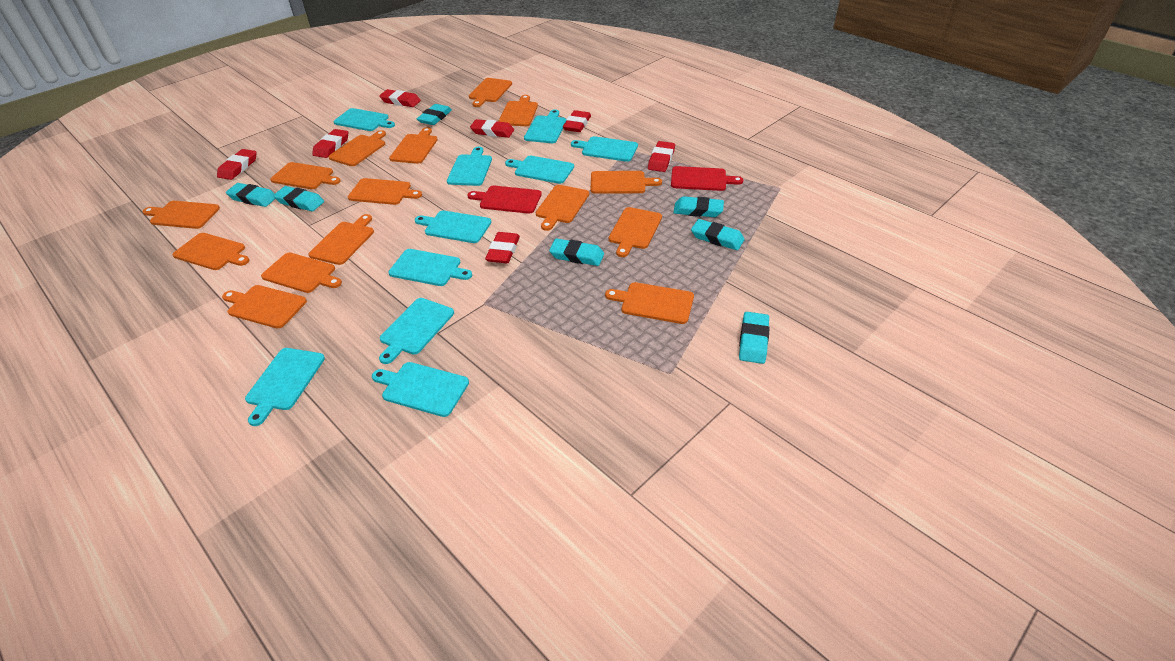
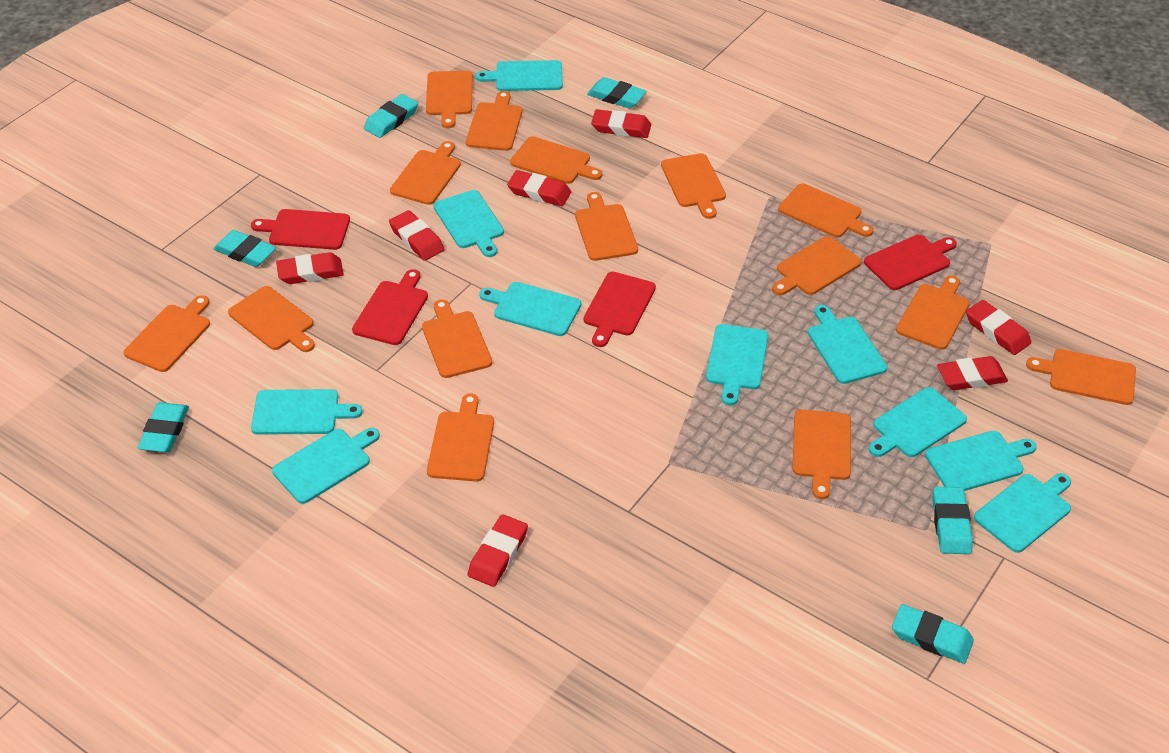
red cutting board: 2 -> 4
turquoise eraser: 7 -> 6

